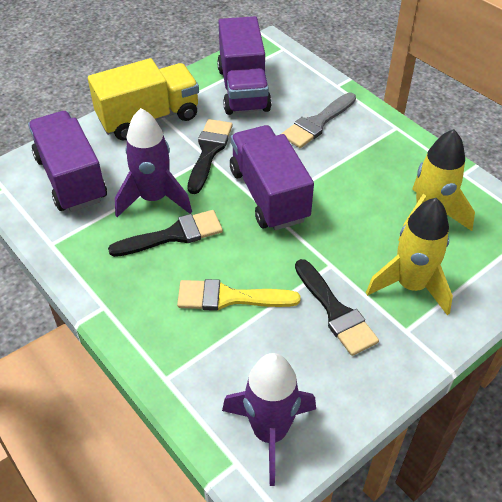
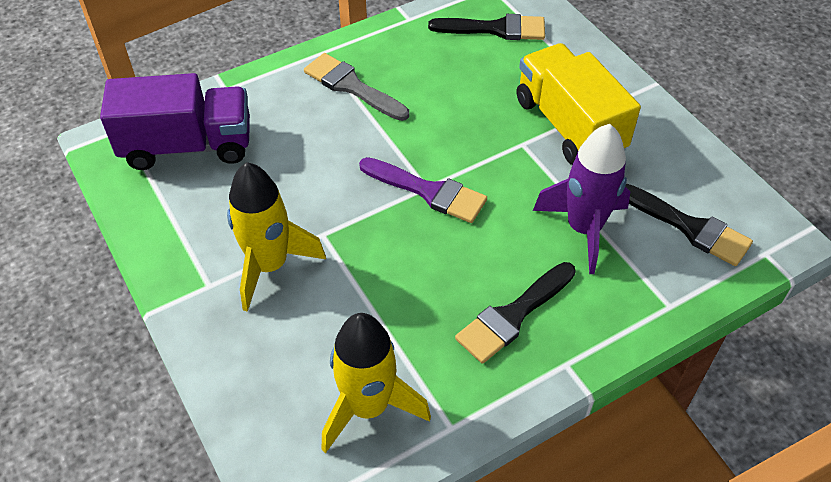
purple brush: 0 -> 1
purple rocket: 2 -> 1
purple truck: 3 -> 1
yellow brush: 1 -> 0

